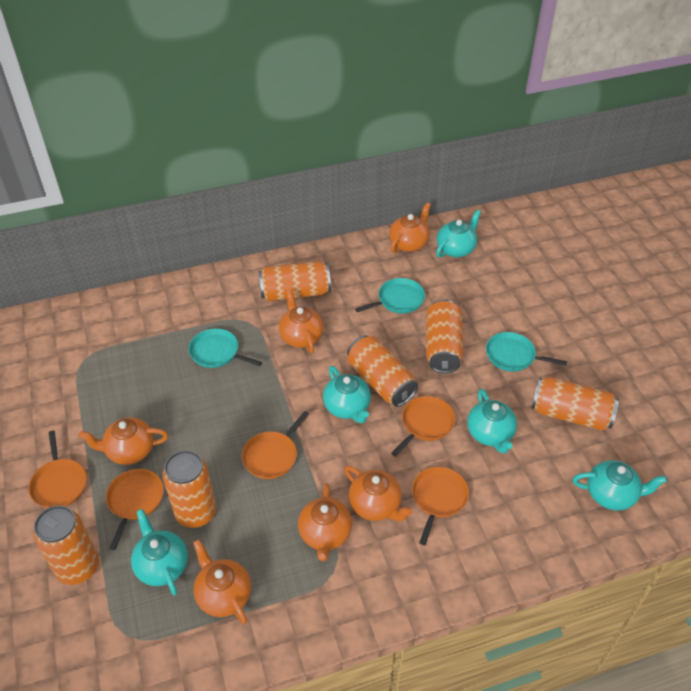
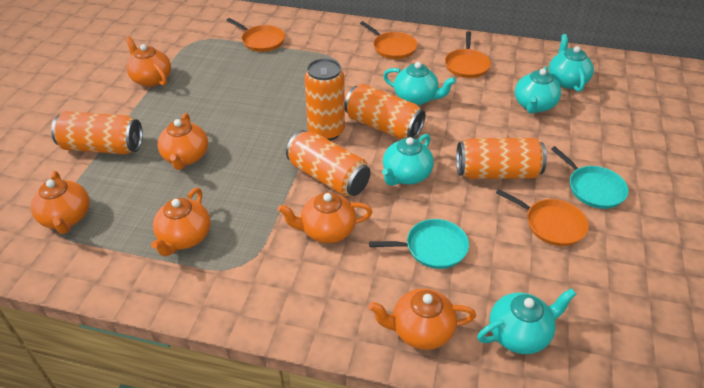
orange can: 6 -> 5
orange pan: 5 -> 4
turquoise pan: 3 -> 2

